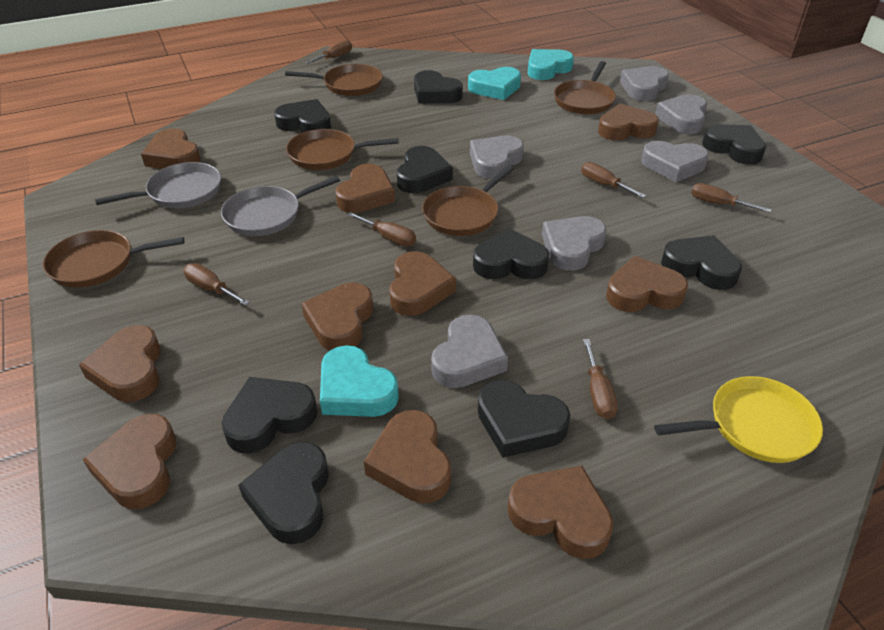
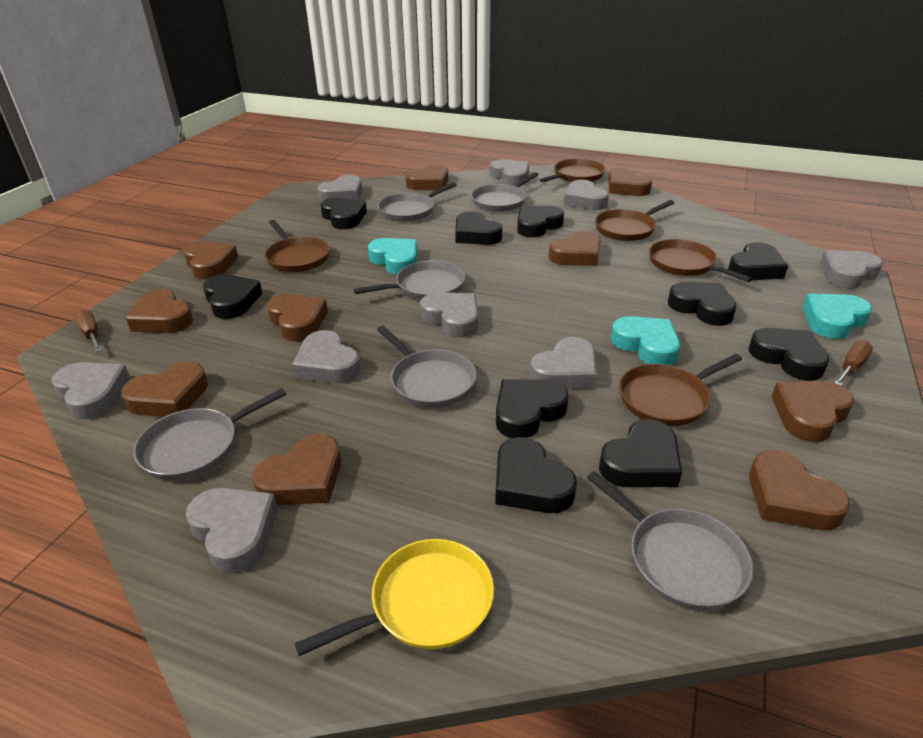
black heart: 9 -> 10
brown screwdriver: 6 -> 2
grey heart: 6 -> 9
grey pan: 2 -> 6

